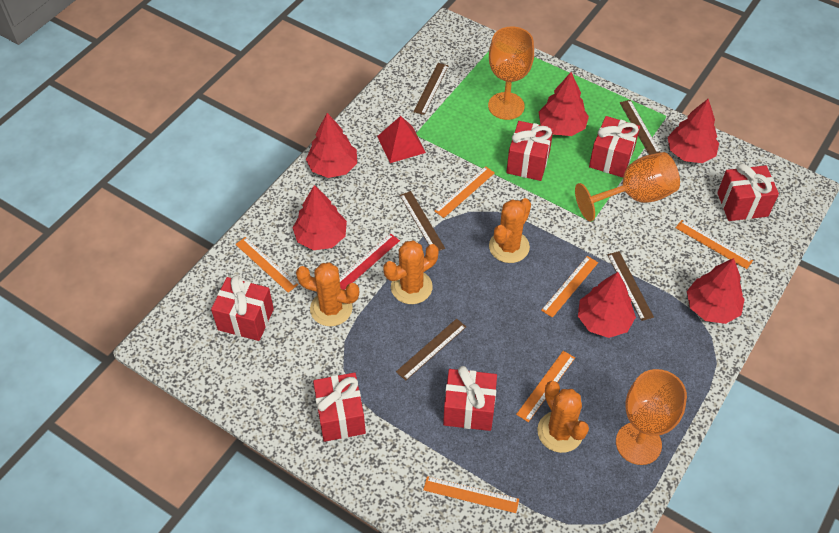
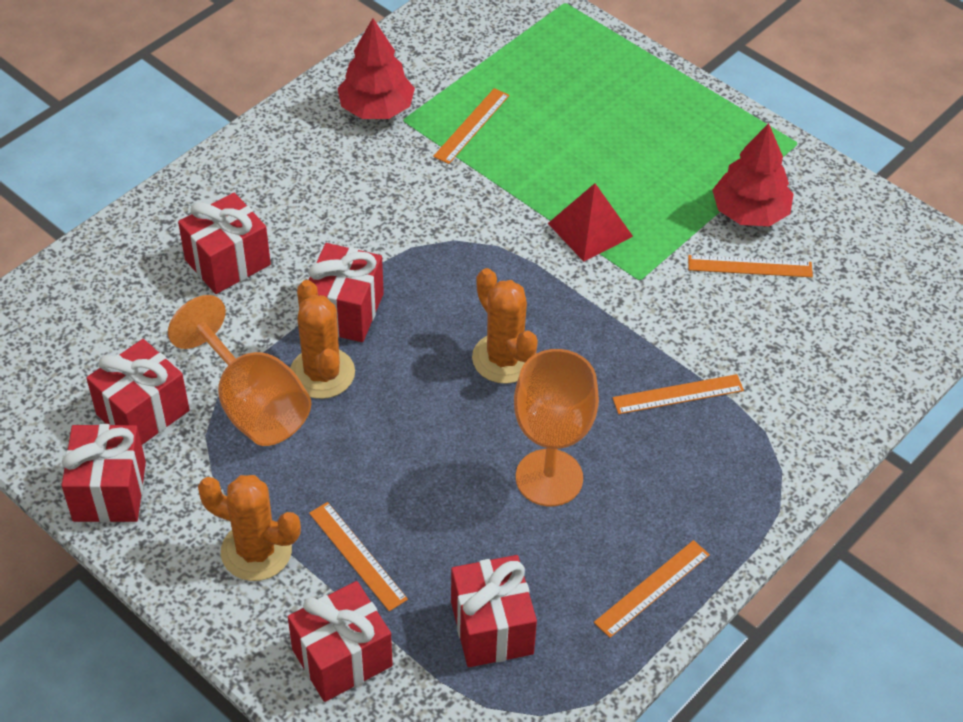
brown ruler: 5 -> 0
orange cactus: 4 -> 3
orange goblet: 3 -> 2
orange ruler: 6 -> 5
red ruler: 1 -> 0
red tree: 6 -> 2

